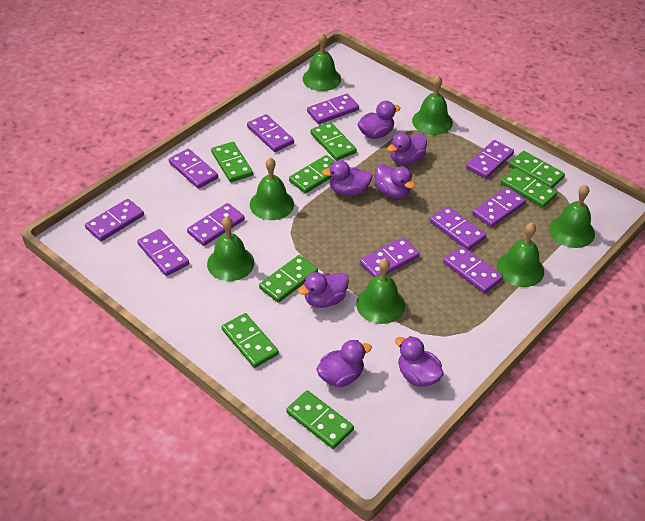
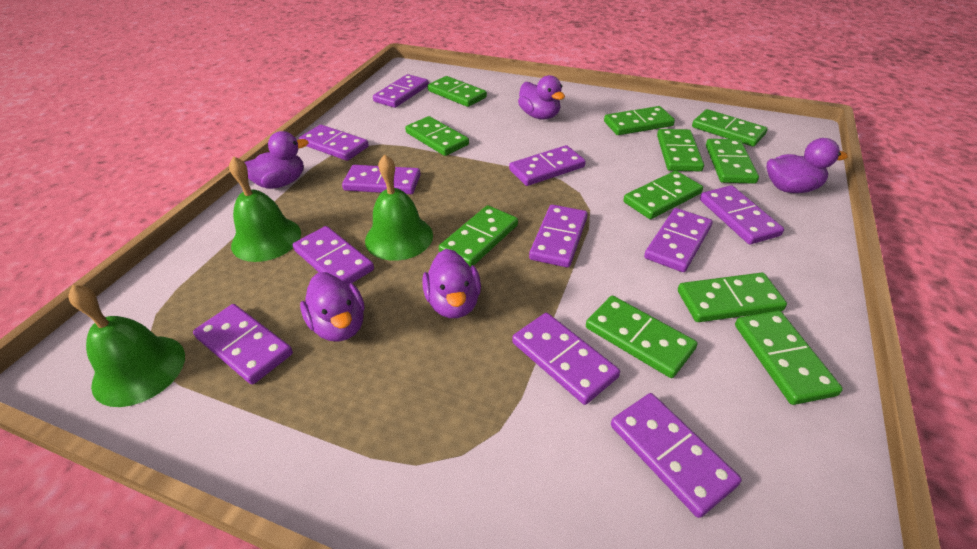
green bell: 7 -> 3
green domino: 8 -> 11
purple duck: 7 -> 5

